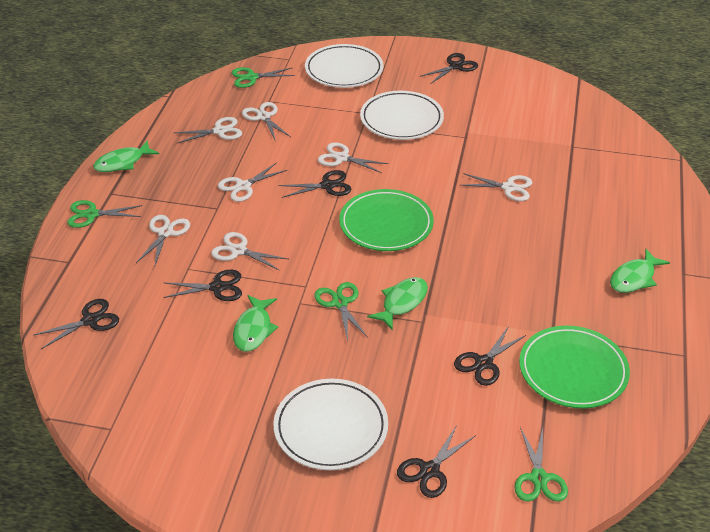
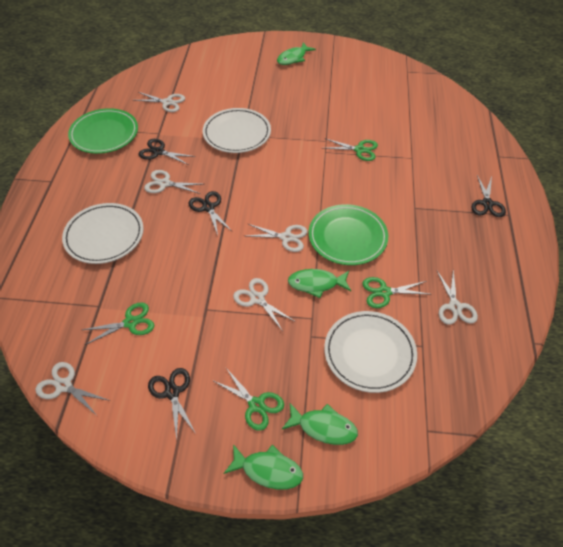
black scissors: 6 -> 4
white scissors: 7 -> 6

